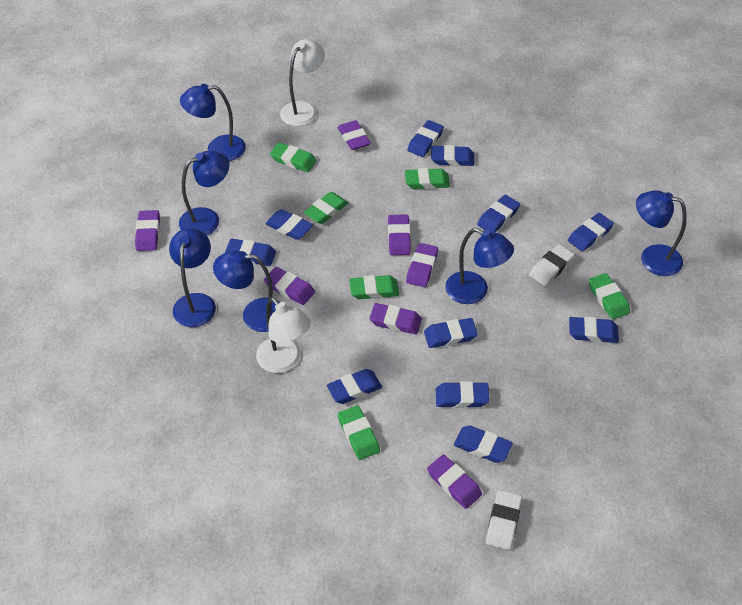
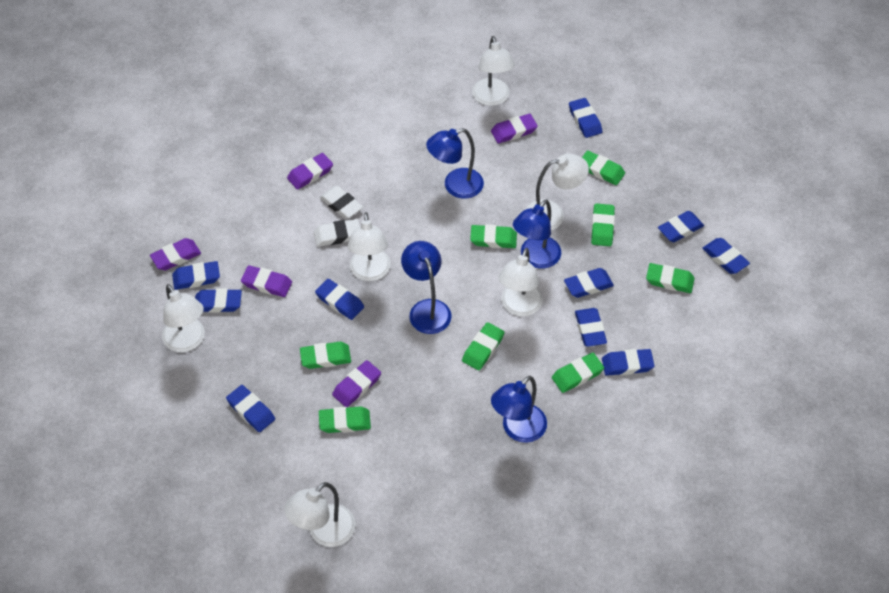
blue eraser: 11 -> 10
blue lamp: 6 -> 4
green eraser: 6 -> 8
purple eraser: 7 -> 5
white lamp: 2 -> 6

